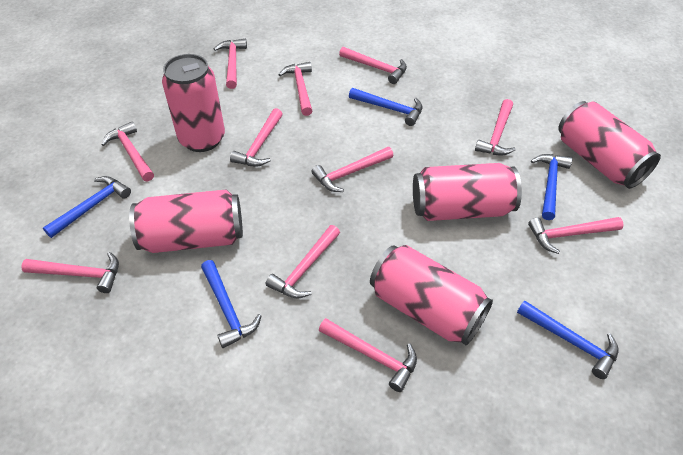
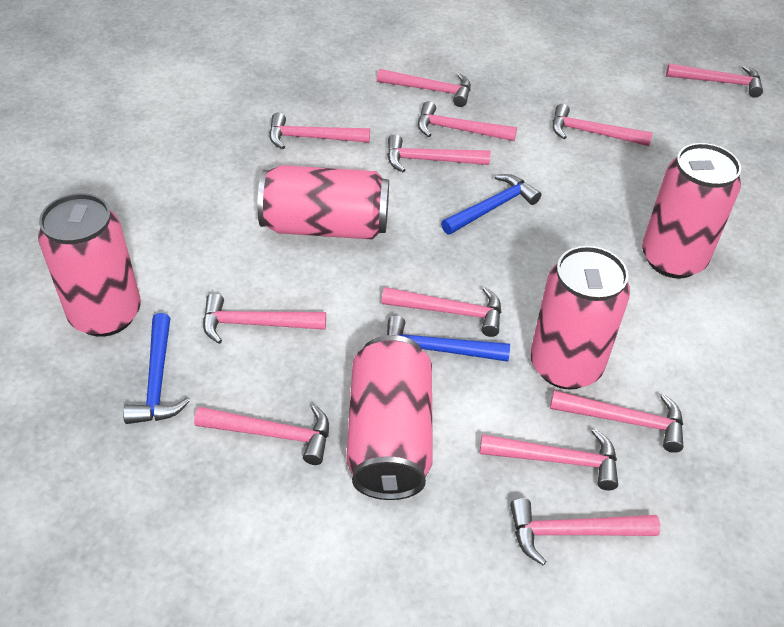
blue hammer: 5 -> 3
pink hammer: 11 -> 12

